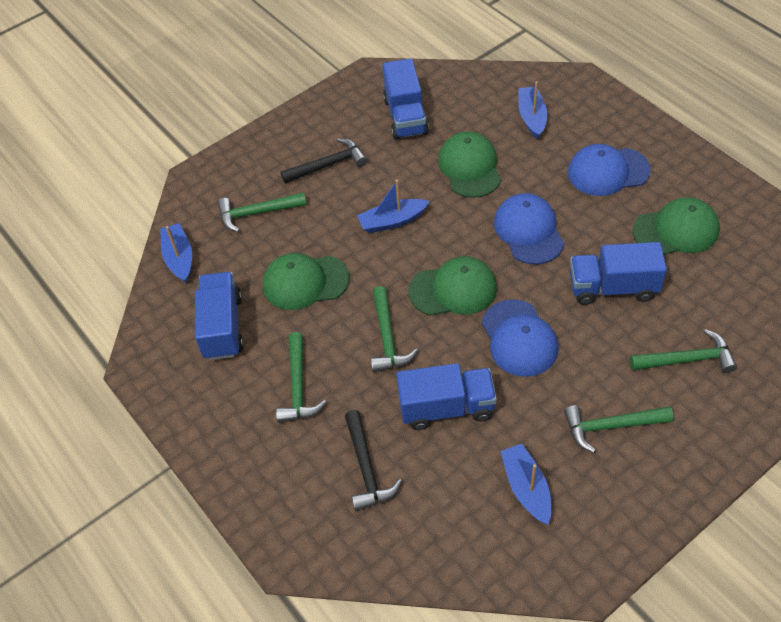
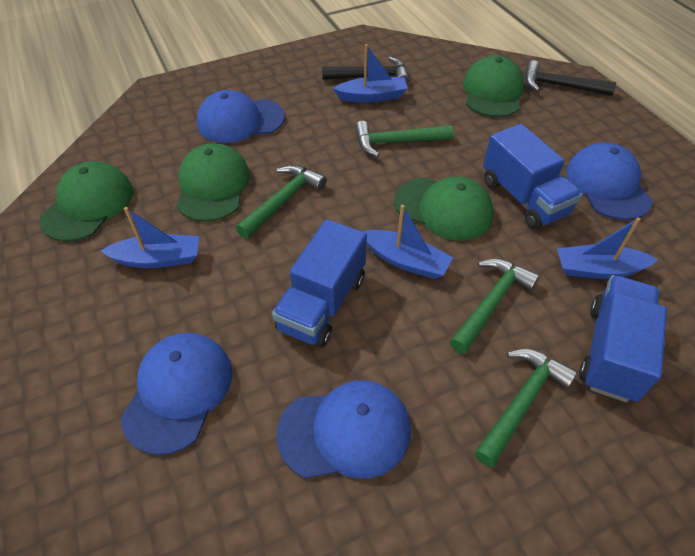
blue cap: 3 -> 4
blue truck: 4 -> 3
green hammer: 5 -> 4

